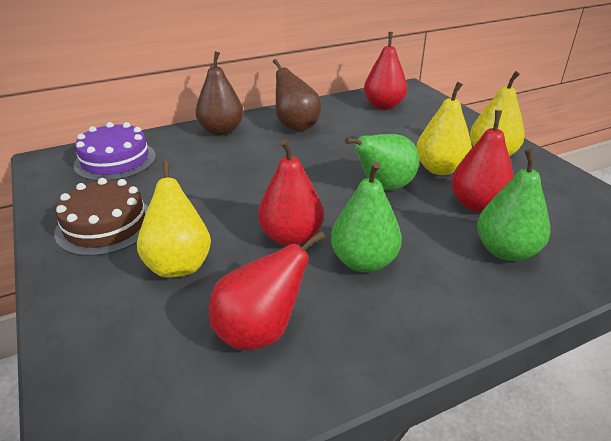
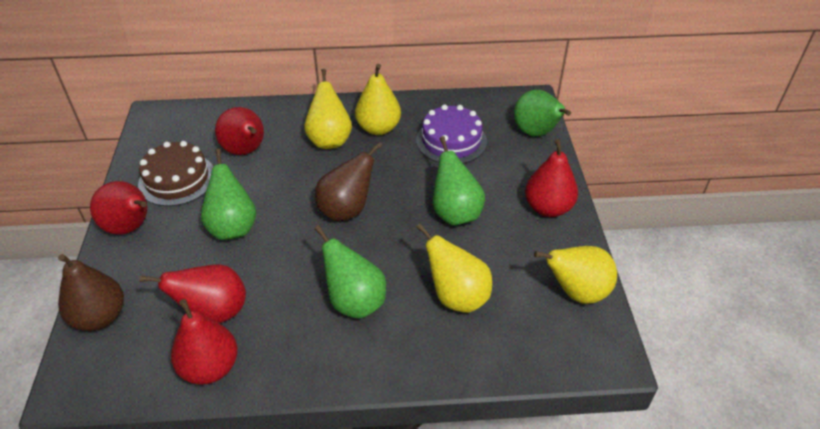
green pear: 3 -> 4
red pear: 4 -> 5
yellow pear: 3 -> 4

